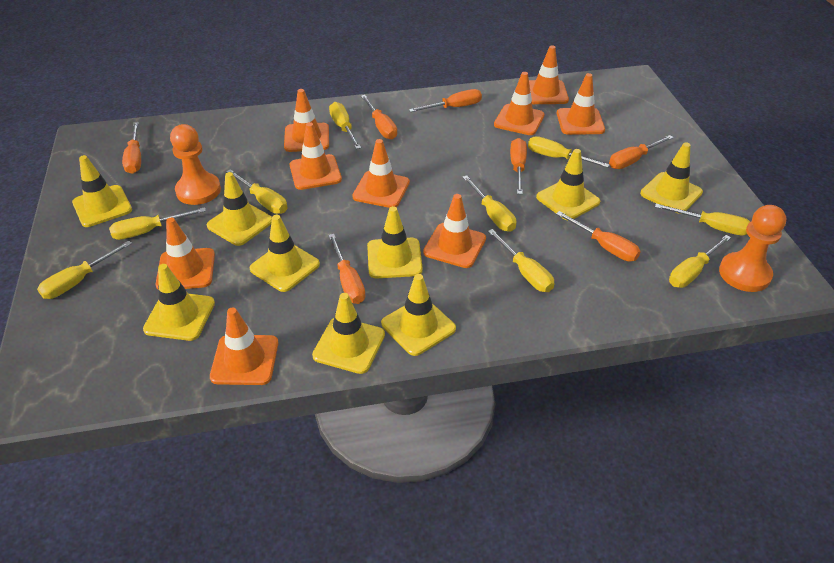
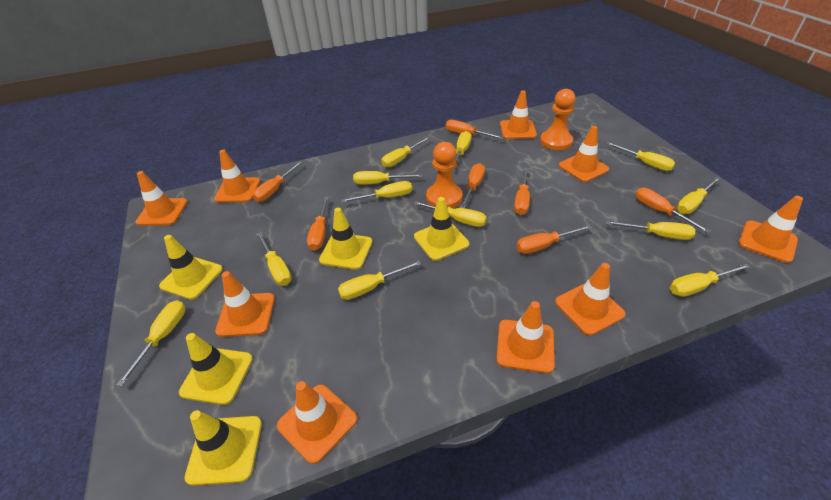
yellow screwdriver: 9 -> 12
yellow traffic cone: 9 -> 5

